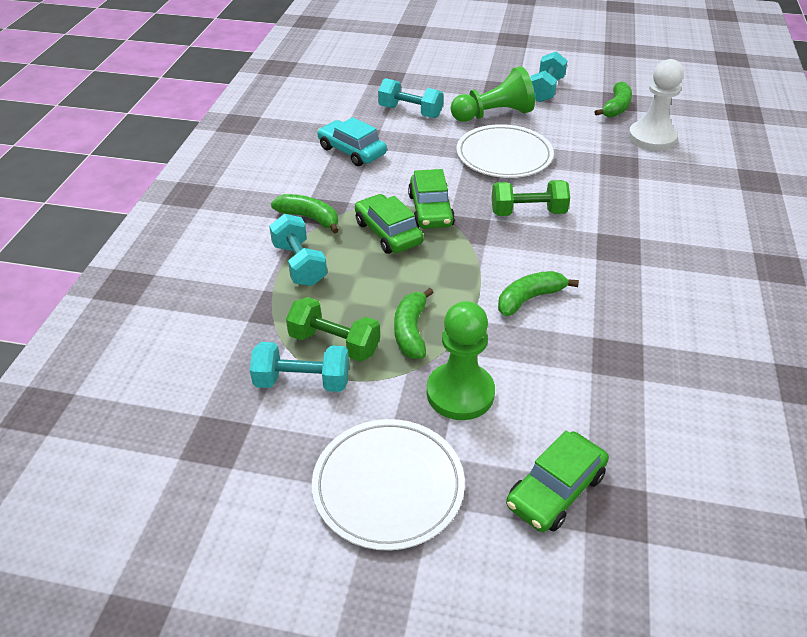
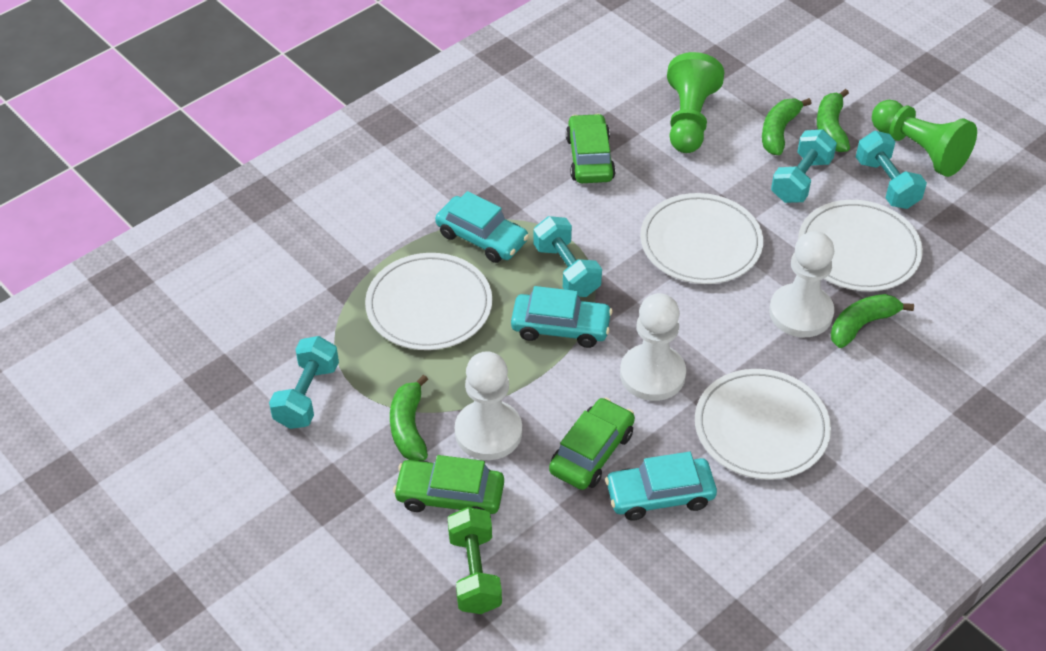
green dumbbell: 2 -> 1
turquoise car: 1 -> 3
white pawn: 1 -> 3
white plate: 2 -> 4

